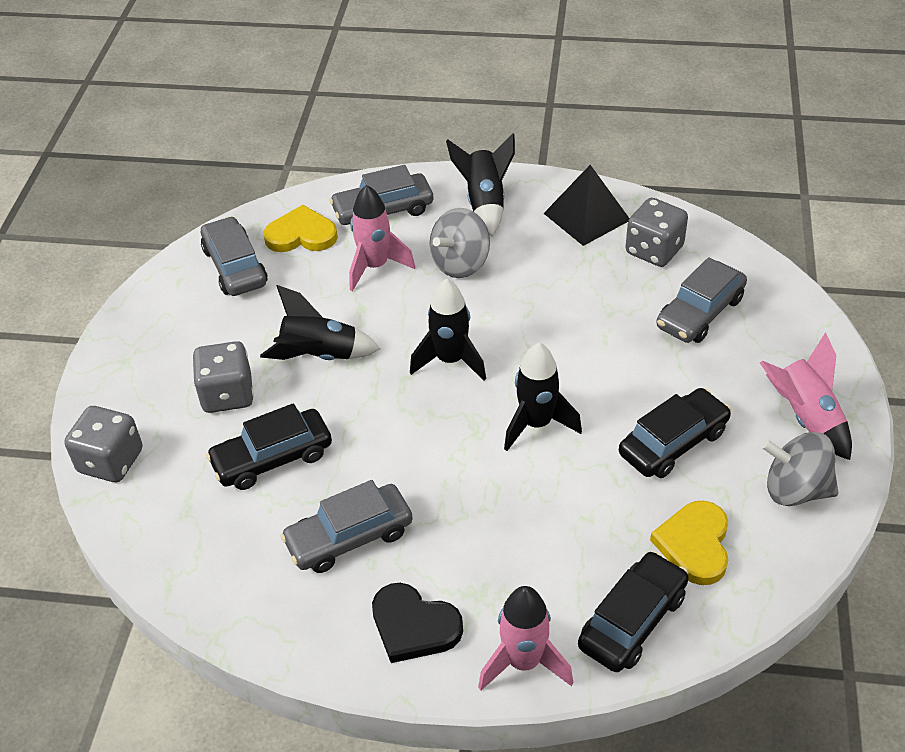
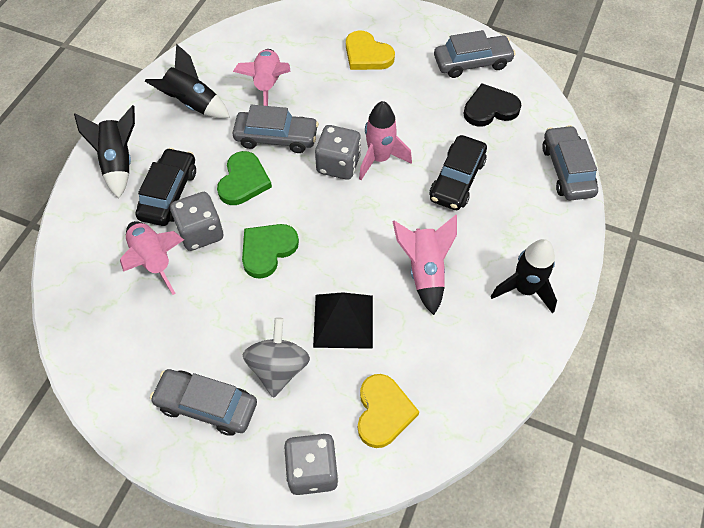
black car: 3 -> 2
black rocket: 4 -> 3
green heart: 0 -> 2
grey spinning top: 2 -> 1
pink rocket: 3 -> 4

